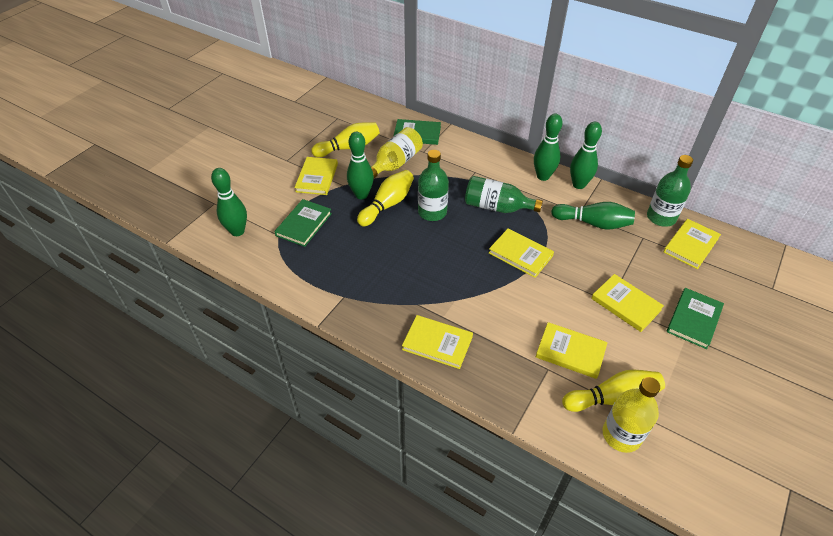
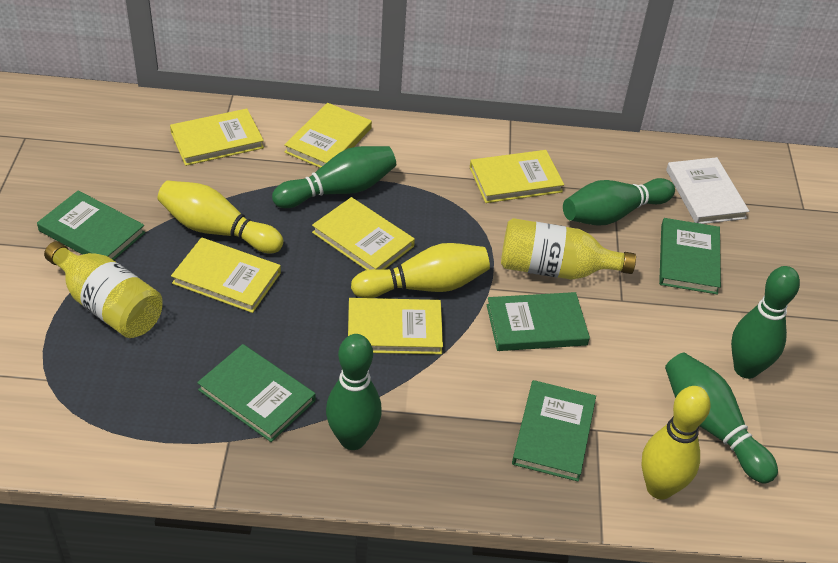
green book: 3 -> 5
green bottle: 3 -> 0
white book: 0 -> 1

